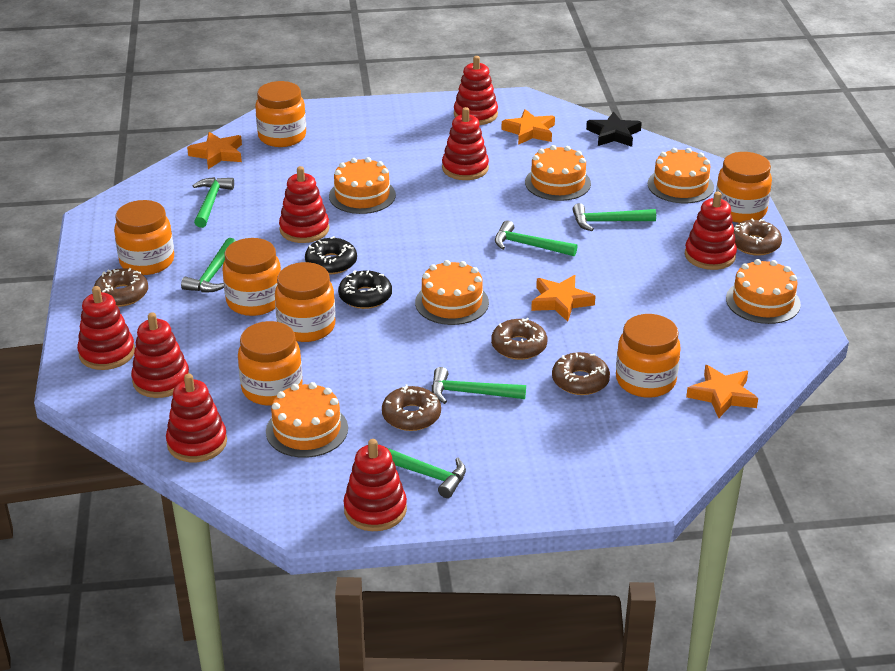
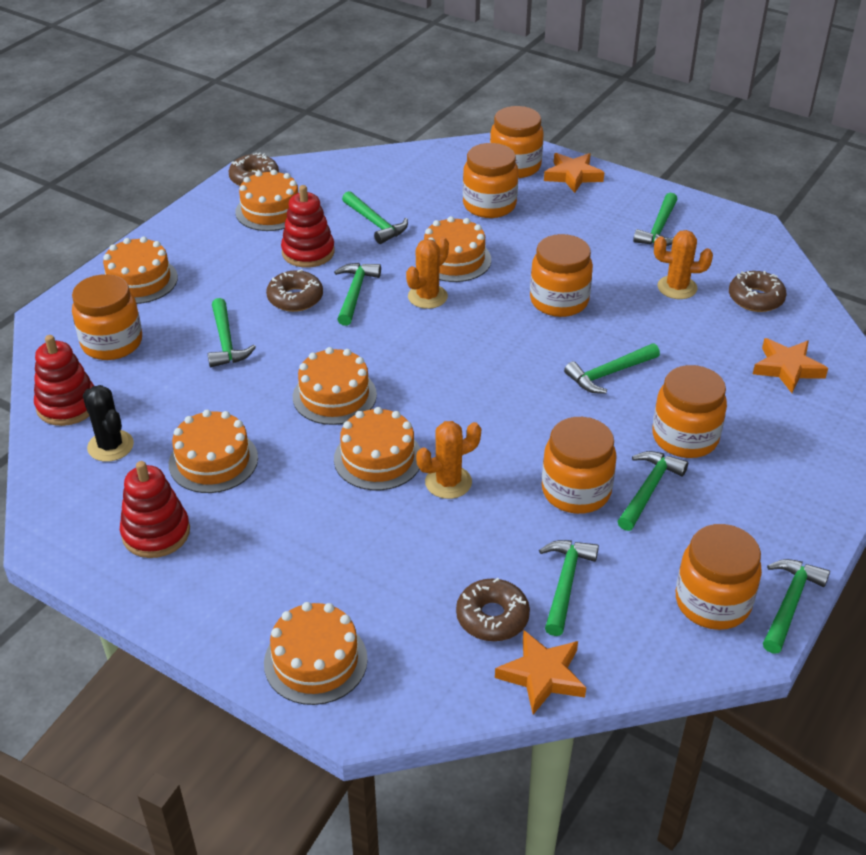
black cactus: 0 -> 1
black donut: 2 -> 0
black star: 1 -> 0
brown donut: 5 -> 4
green hammer: 6 -> 8
orange cactus: 0 -> 3
orange cake: 6 -> 7
orange star: 4 -> 3
red stacking toy: 8 -> 3

